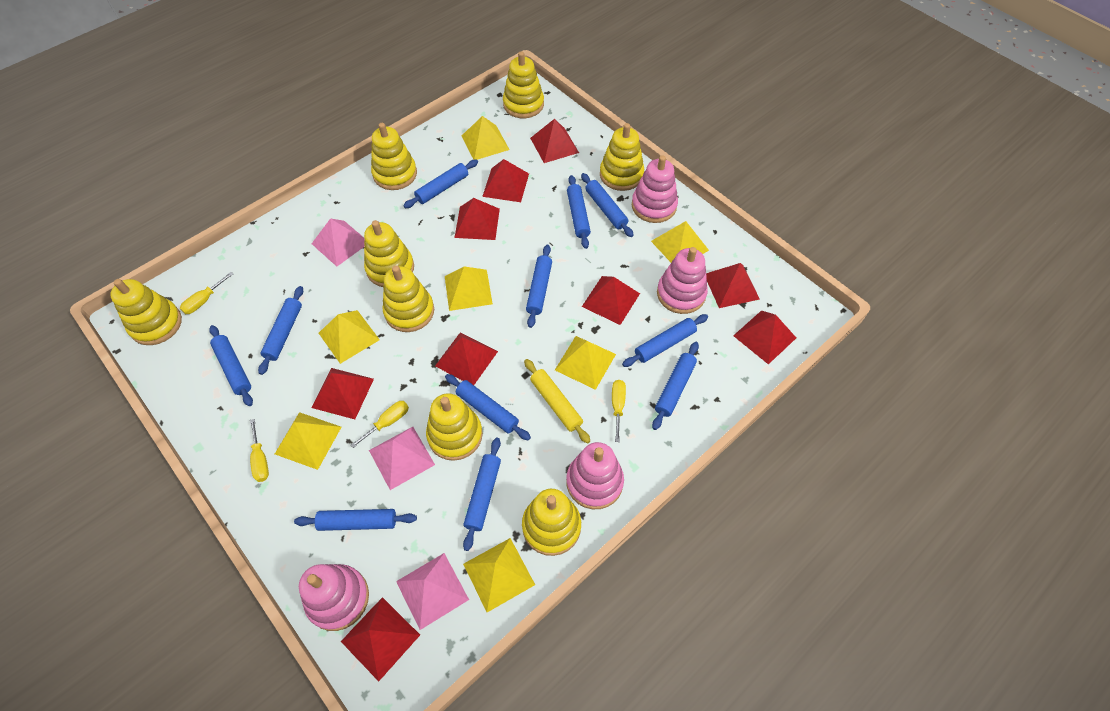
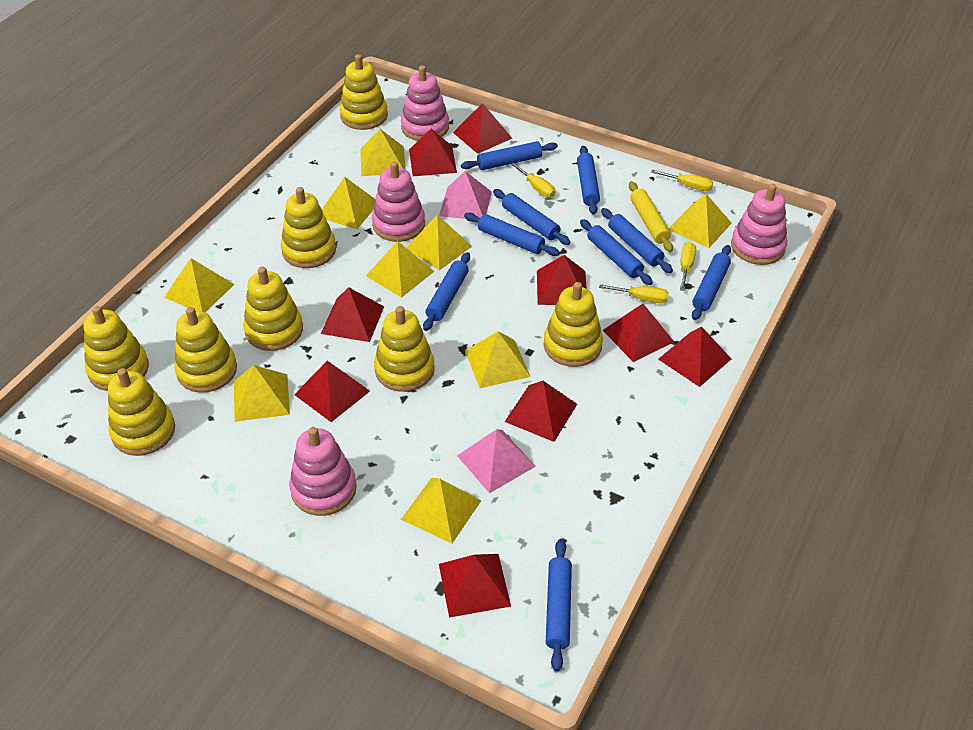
blue rolling pin: 11 -> 9
pink pyramid: 3 -> 2
yellow pyramid: 7 -> 9

